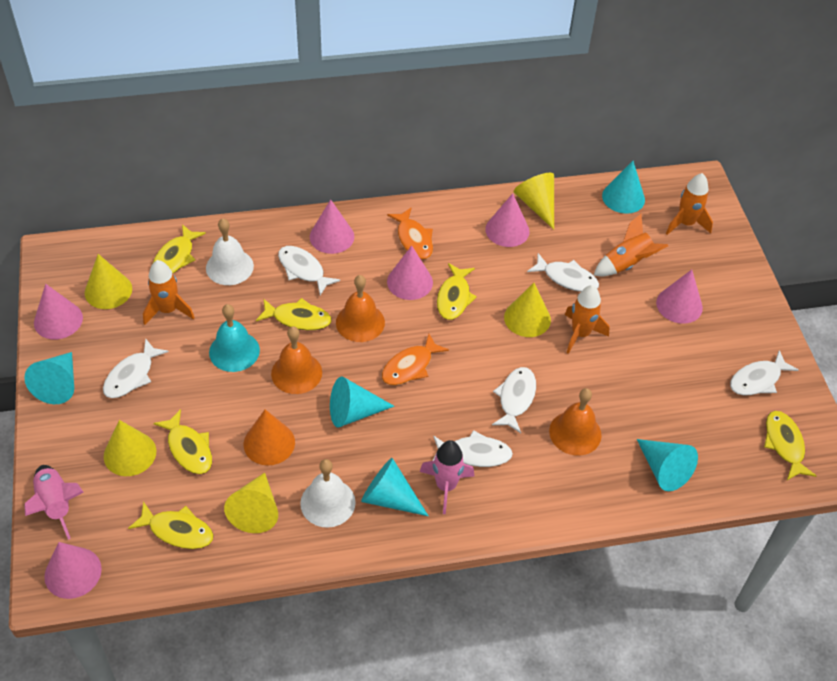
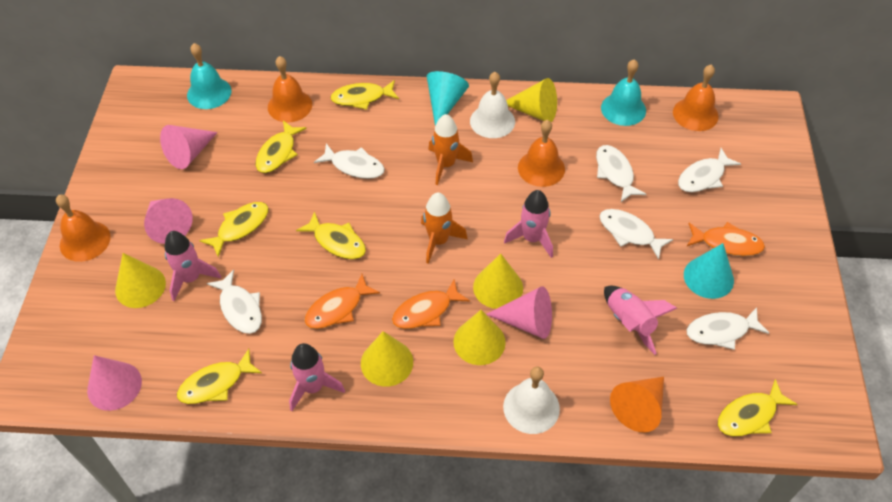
orange bell: 3 -> 4
orange fish: 2 -> 3
orange rocket: 4 -> 2
pink cone: 6 -> 4
pink rocket: 2 -> 4
turquoise bell: 1 -> 2
turquoise cone: 5 -> 2

